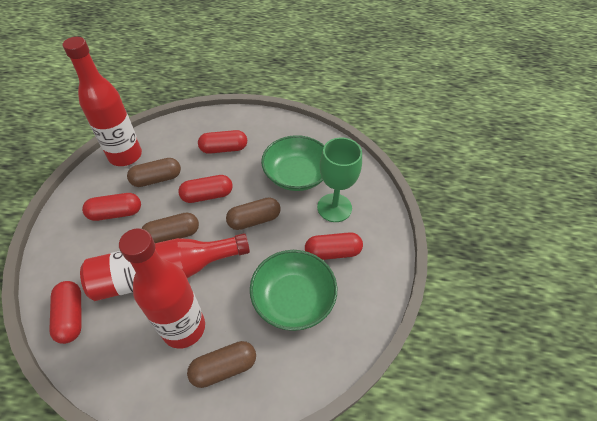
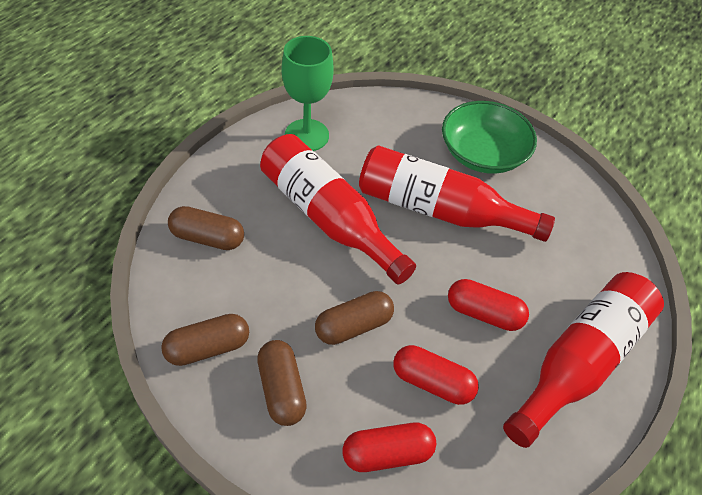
green bowl: 2 -> 1
red capsule: 5 -> 3

